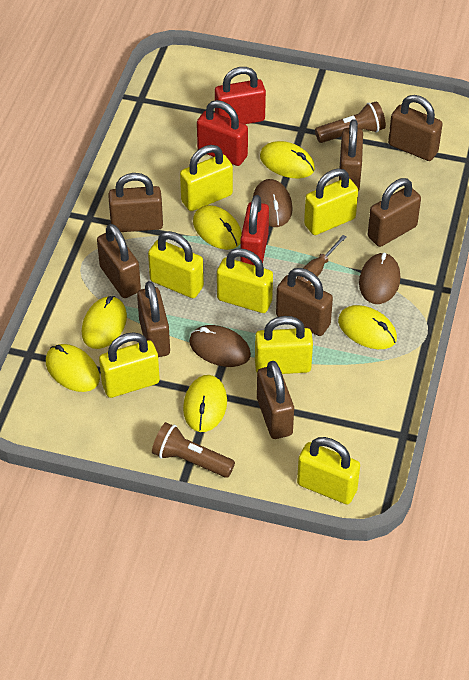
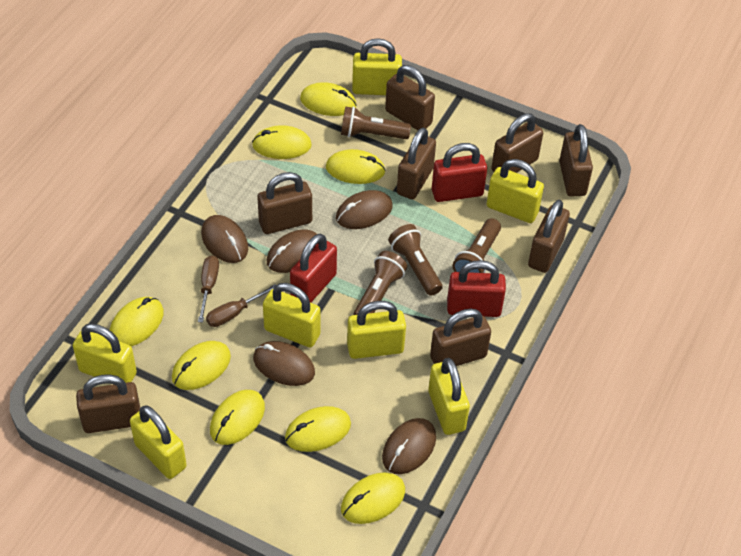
brown flashlight: 2 -> 4
brown mouse: 3 -> 5
brown screwdriver: 1 -> 2
yellow mouse: 6 -> 8

